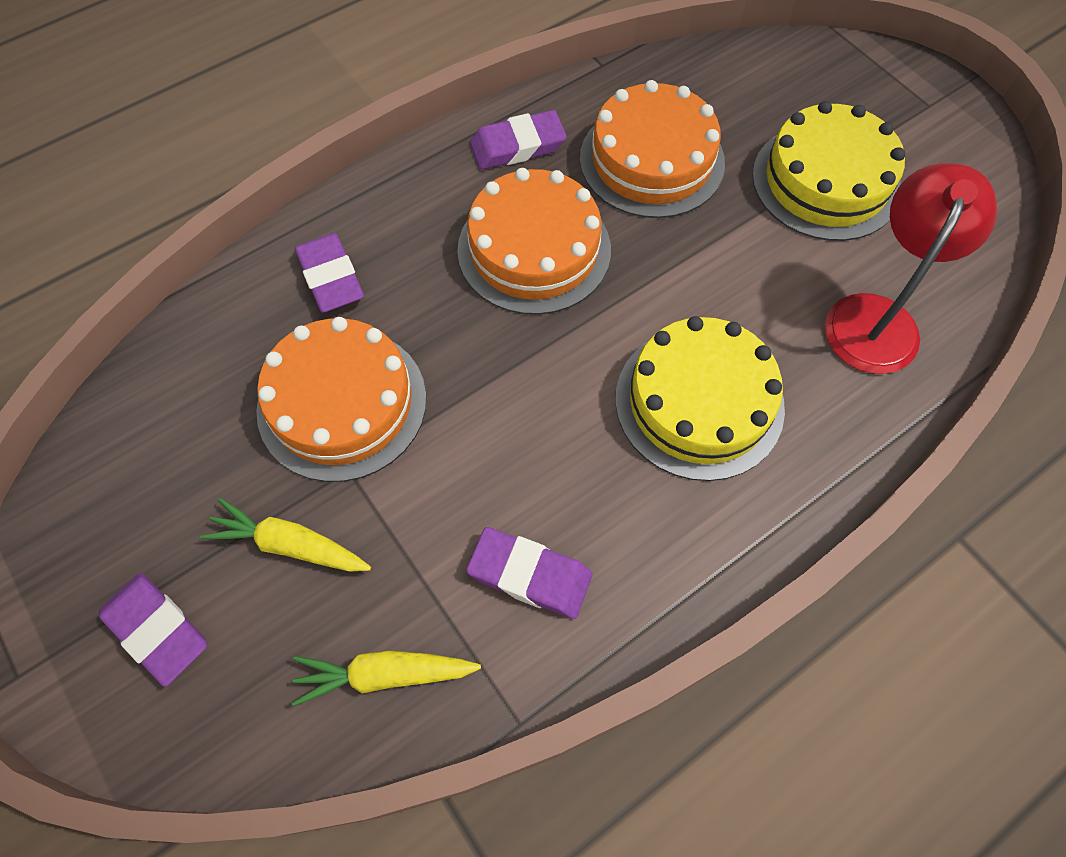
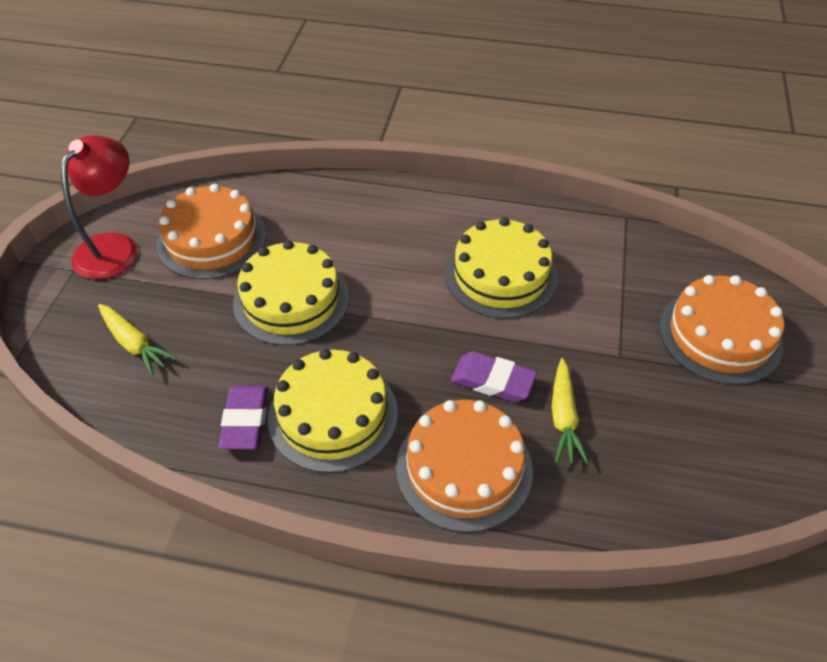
purple eraser: 4 -> 2
yellow cake: 2 -> 3

